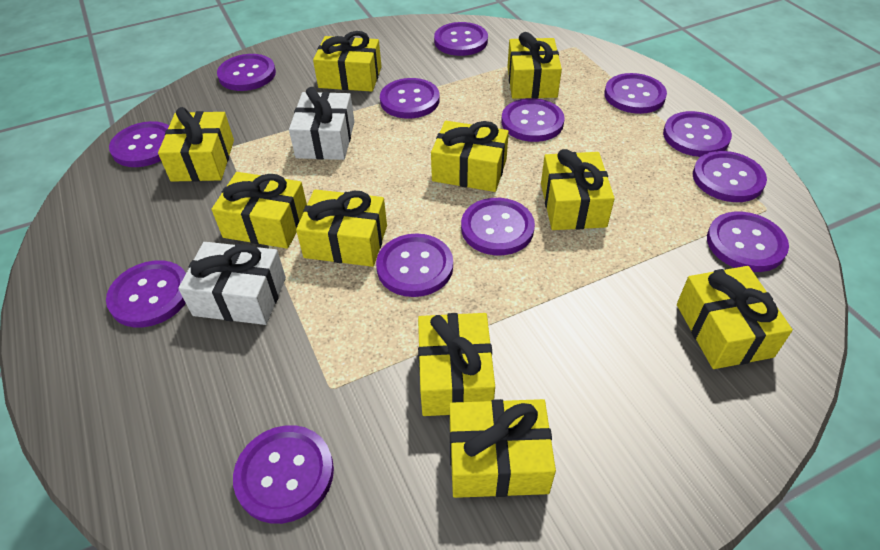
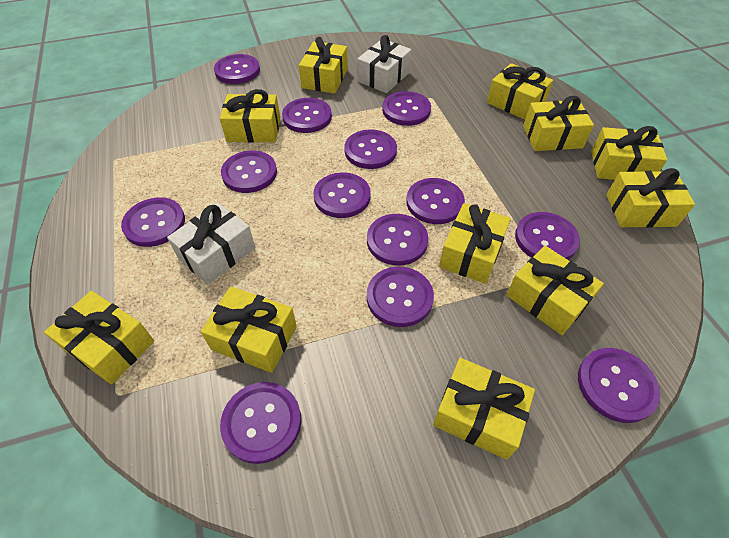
yellow gift: 10 -> 11

